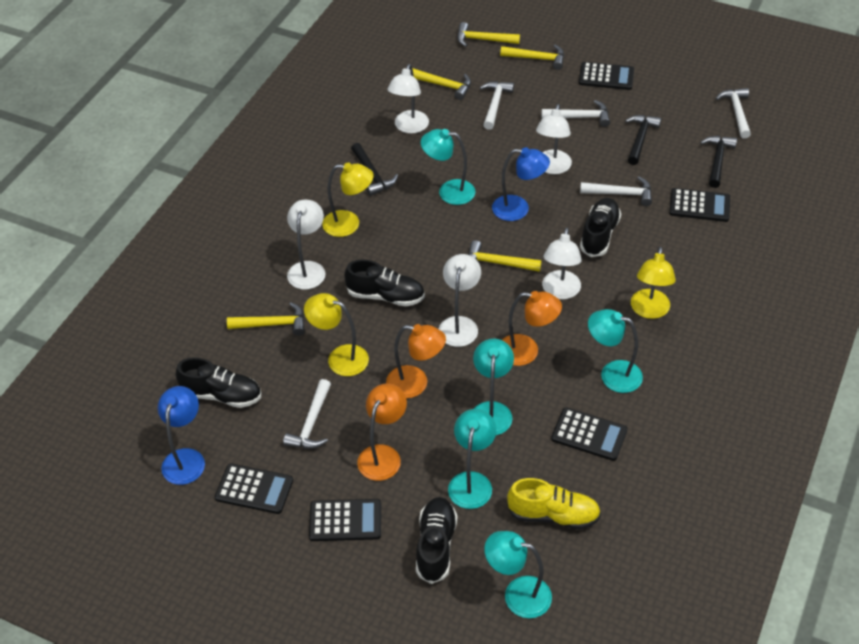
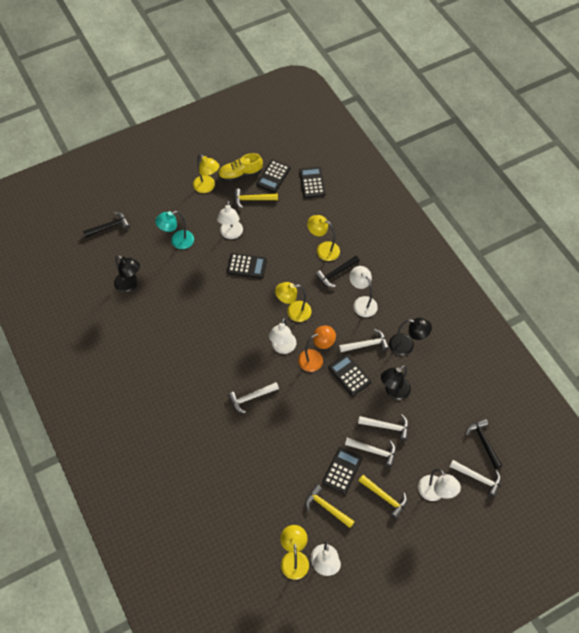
black lamp: 0 -> 3
black shoe: 4 -> 0
blue lamp: 2 -> 0
orange lamp: 3 -> 1
turquoise lamp: 5 -> 1
yellow hammer: 5 -> 3
yellow lamp: 3 -> 4

